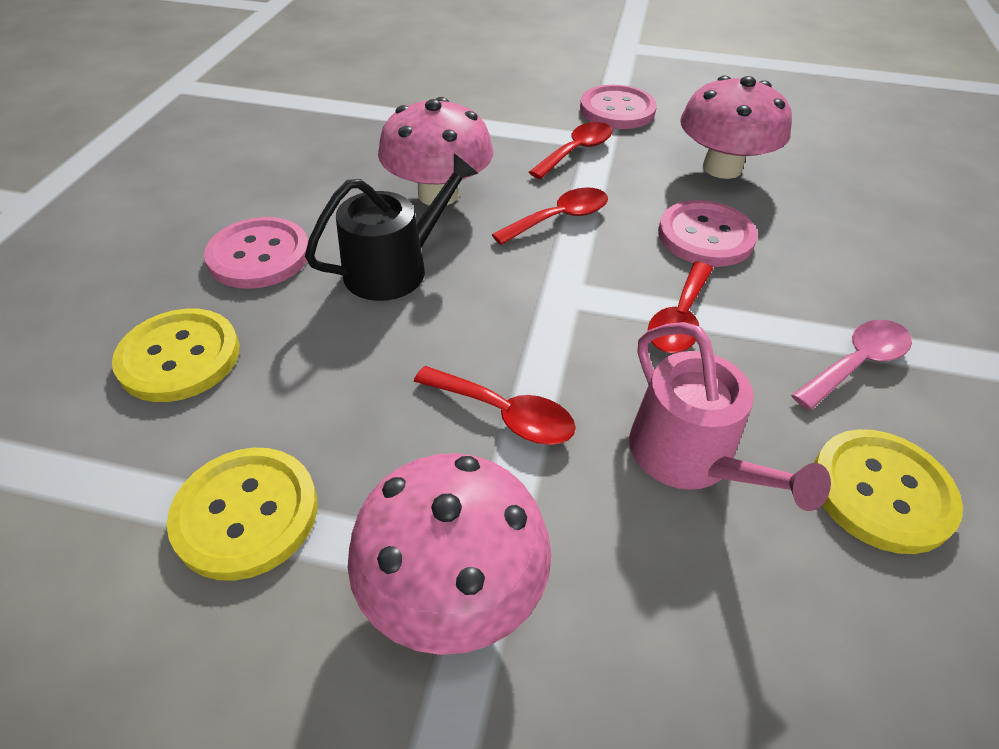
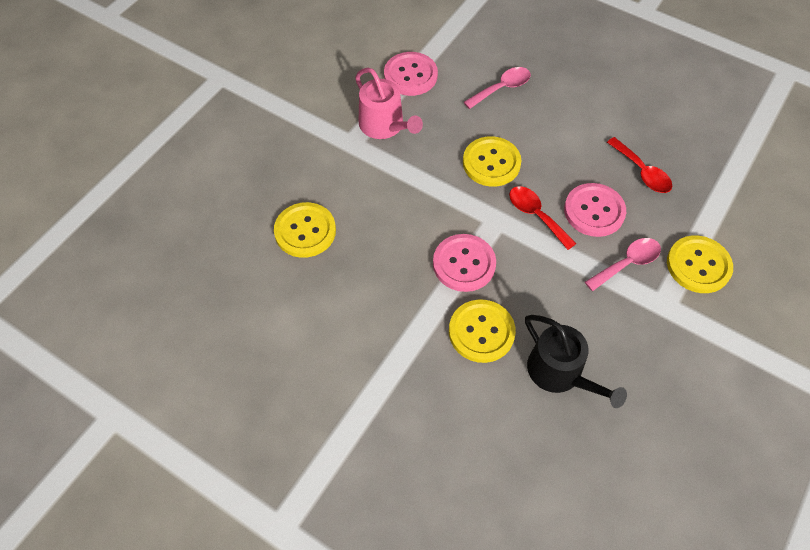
pink mushroom: 3 -> 0
pink spoon: 1 -> 2
red spoon: 4 -> 2
yellow button: 3 -> 4

